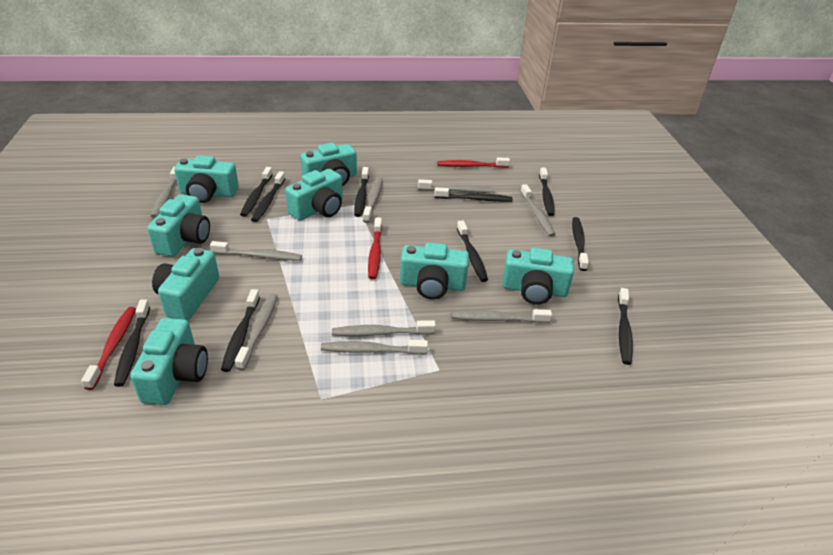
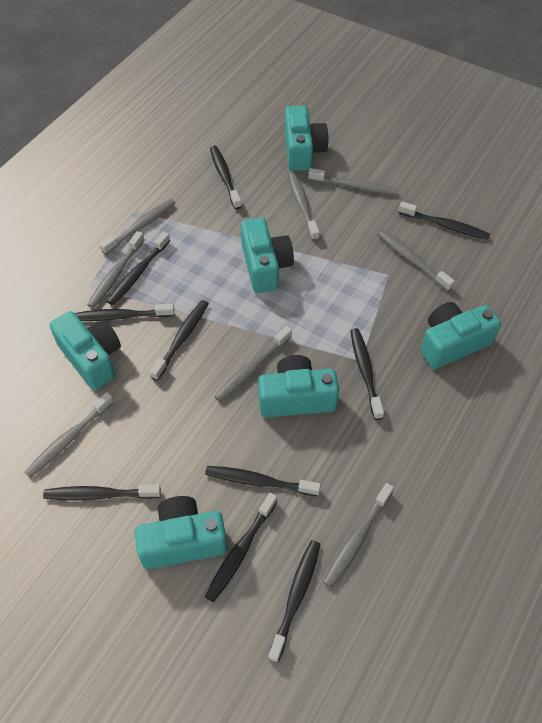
grey toothbrush: 9 -> 8
red toothbrush: 3 -> 0
turquoise camera: 8 -> 6

